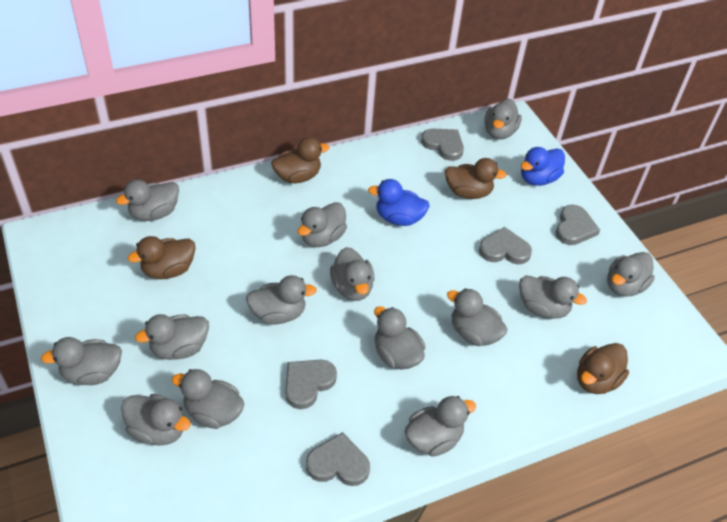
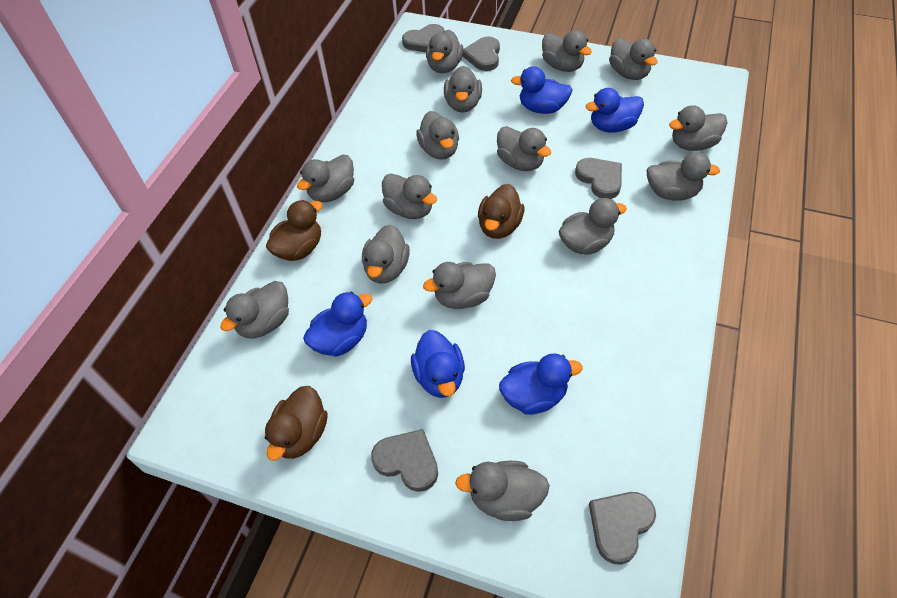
blue duck: 2 -> 5
brown duck: 4 -> 3
grey duck: 14 -> 15

